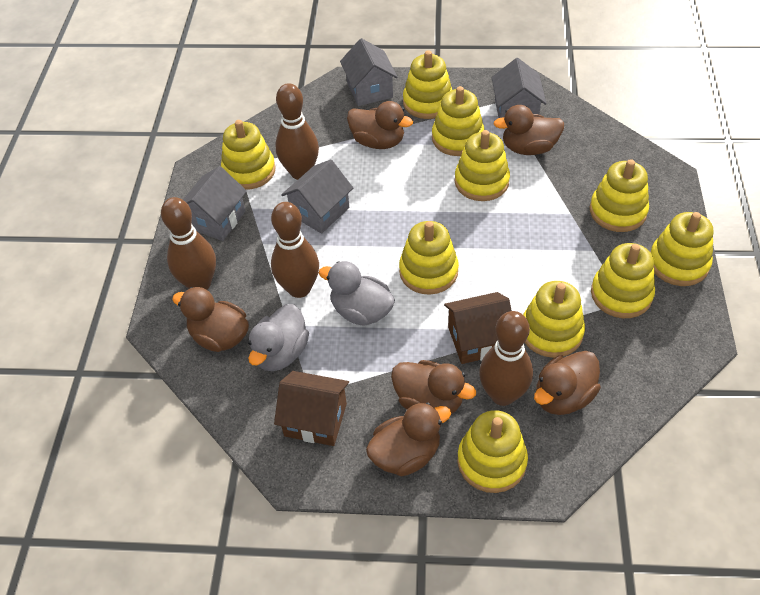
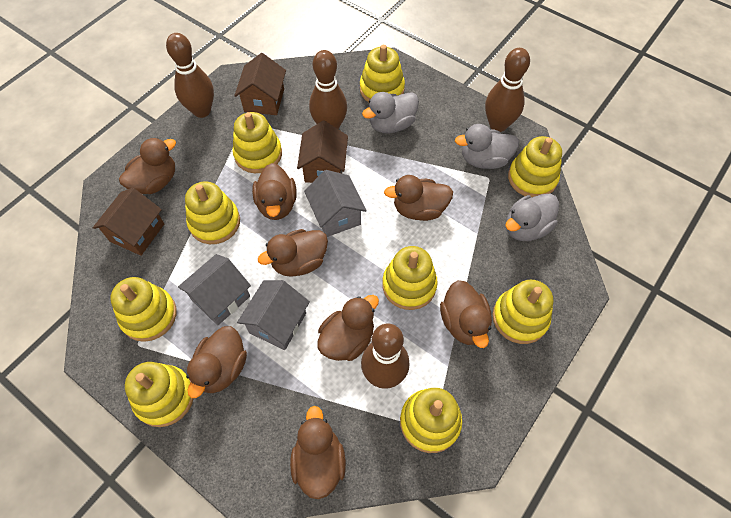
brown duck: 6 -> 8
brown house: 2 -> 3
grey duck: 2 -> 3
grey house: 4 -> 3
yellow stacking toy: 10 -> 9

